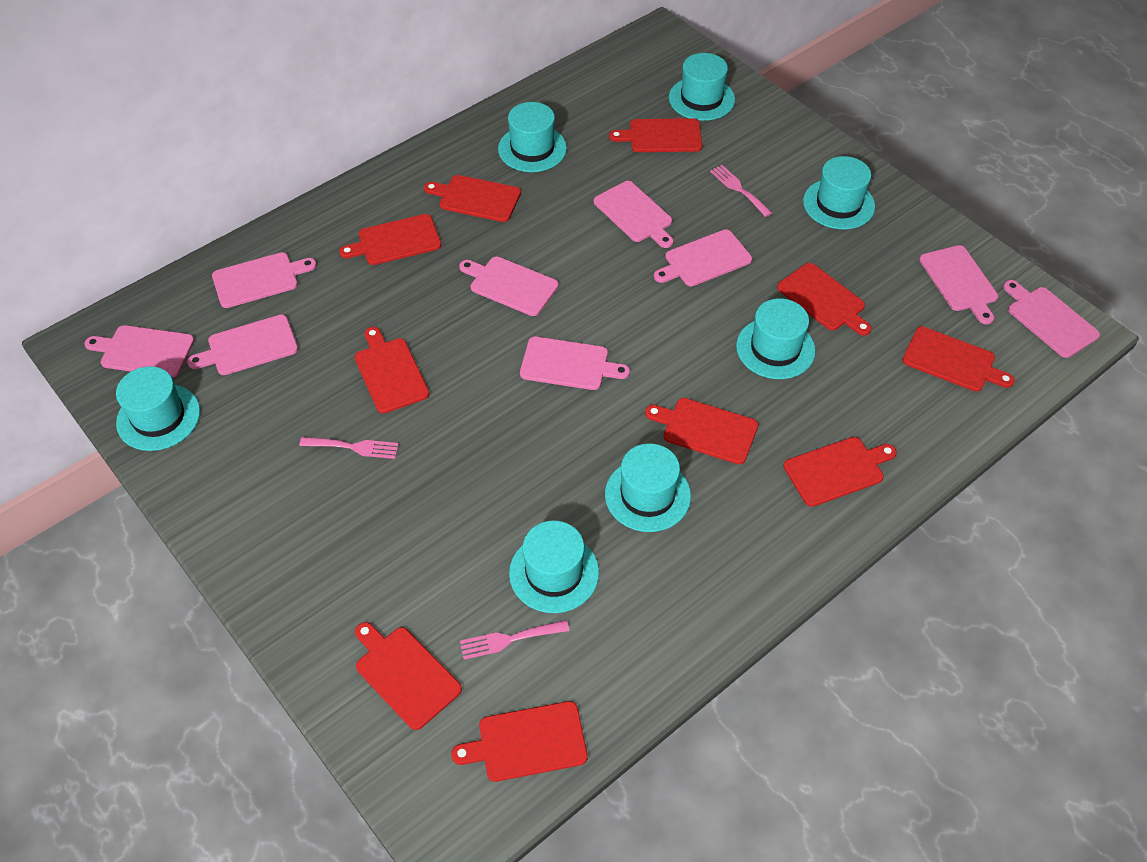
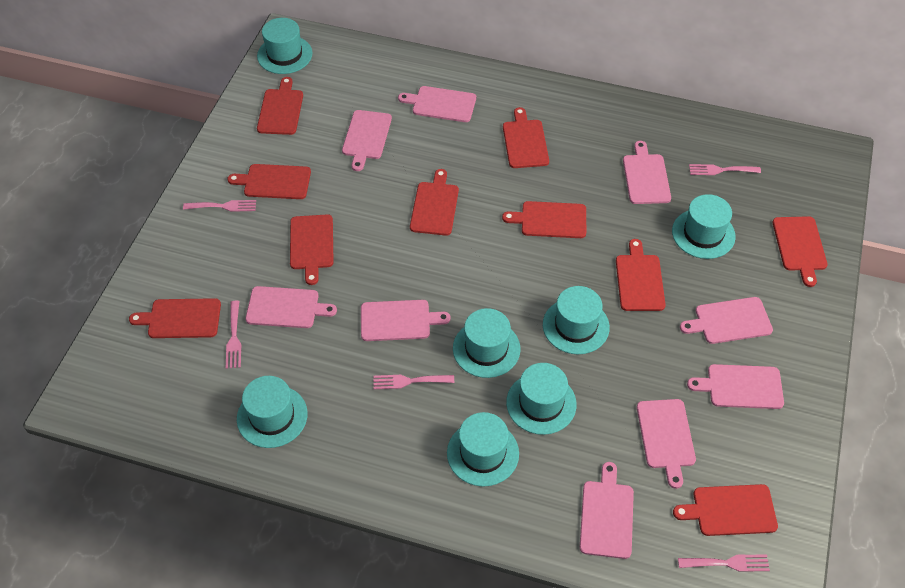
pink fork: 3 -> 5

